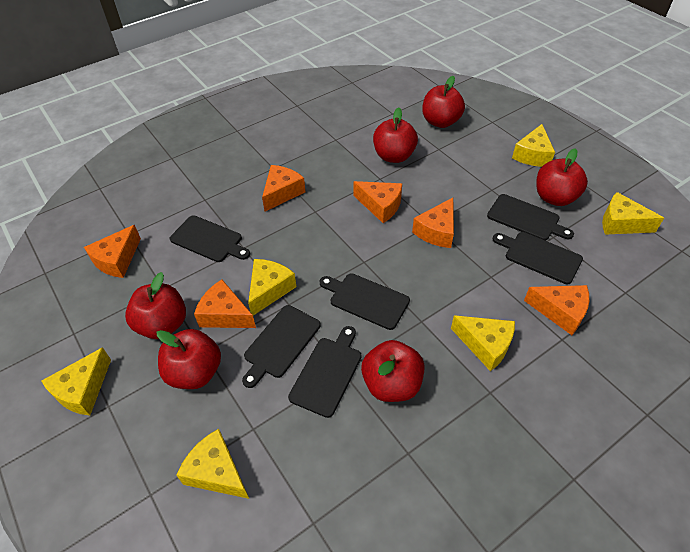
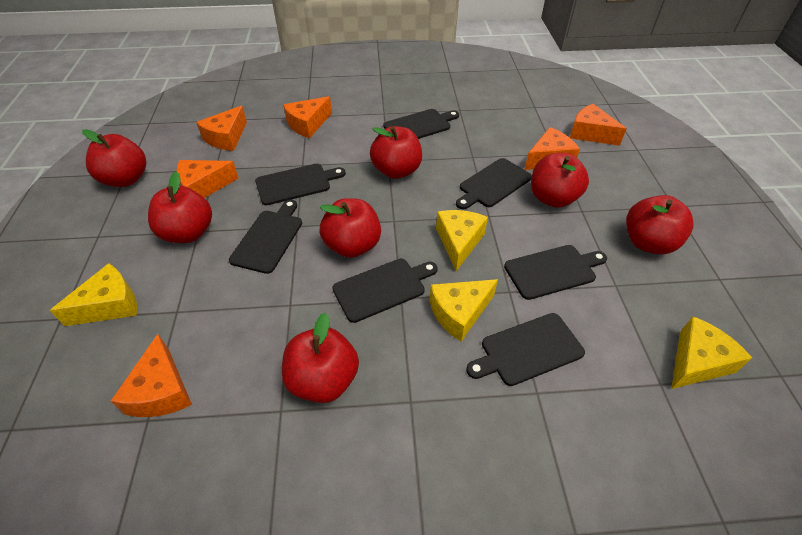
black cutting board: 6 -> 7
red apple: 6 -> 7
yellow cheese: 6 -> 4

